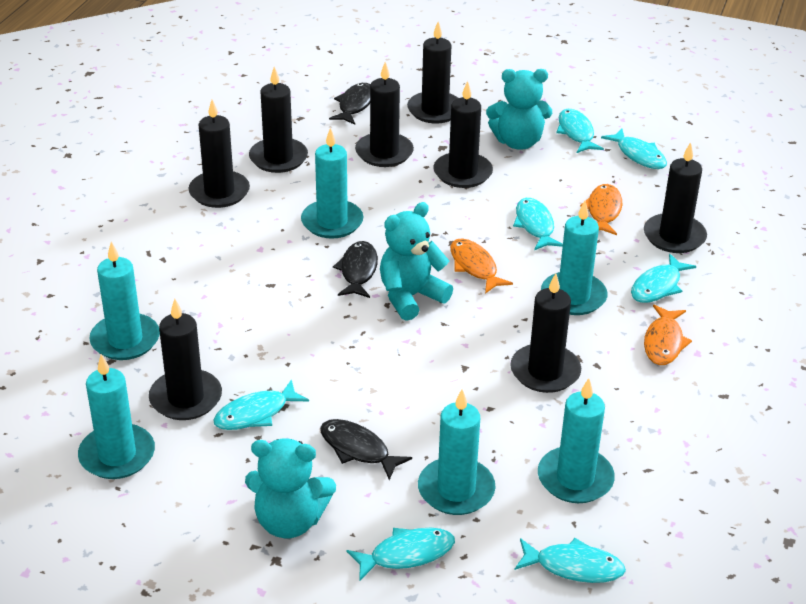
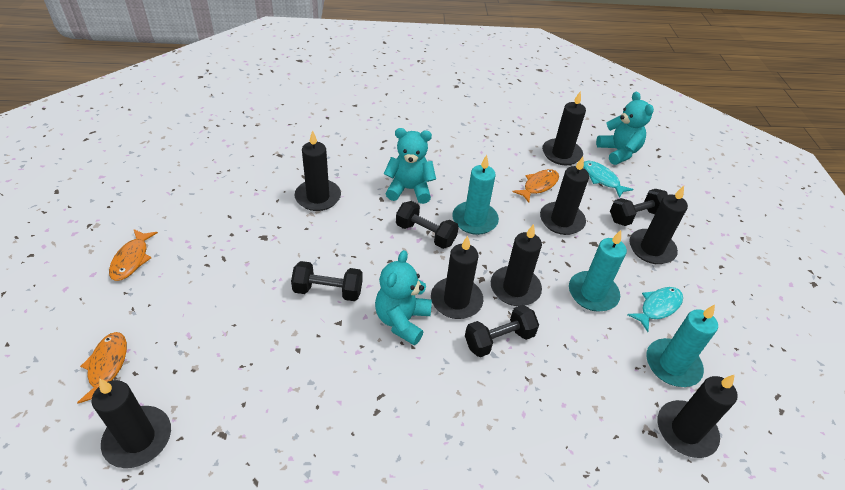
black dumbbell: 0 -> 4
black fish: 3 -> 0
turquoise candle: 6 -> 3
turquoise fish: 7 -> 2

